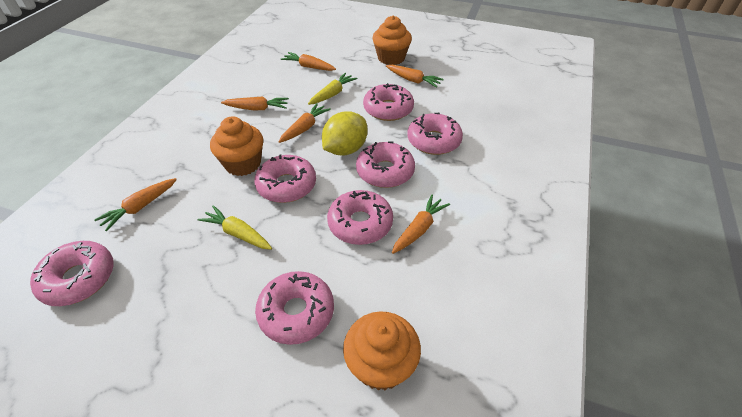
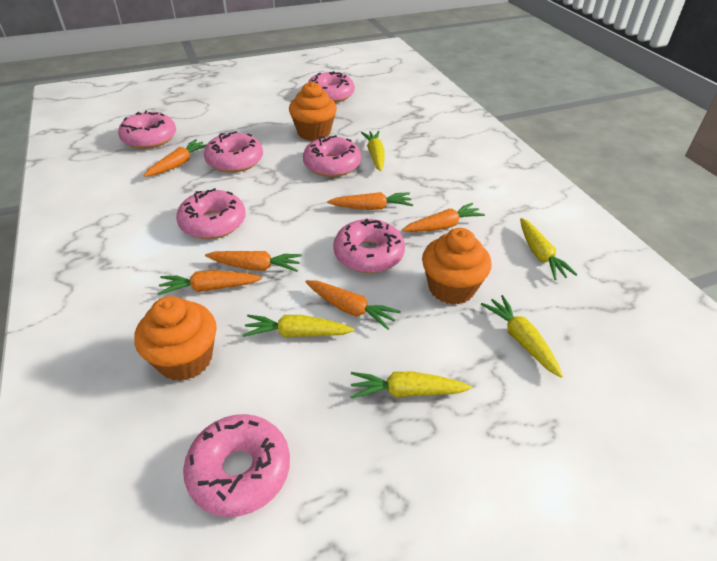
yellow carrot: 2 -> 5
yellow lemon: 1 -> 0

